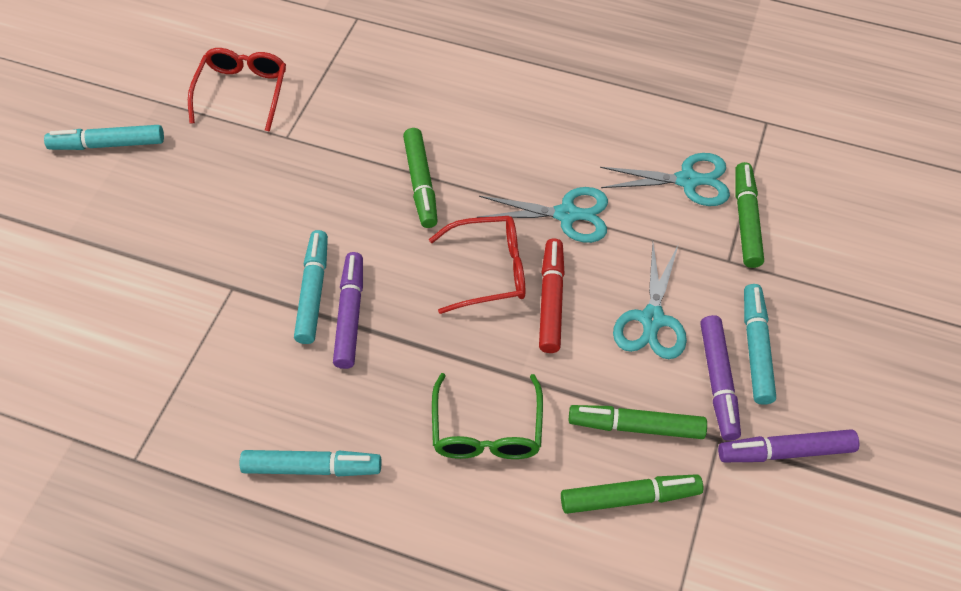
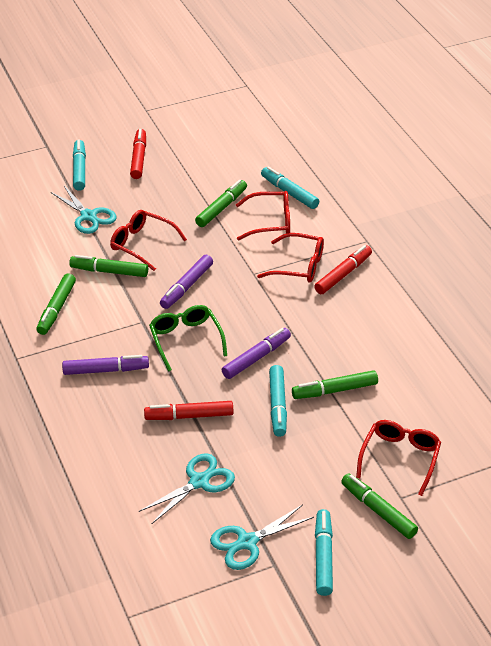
green marker: 4 -> 5
red glasses: 2 -> 4
red marker: 1 -> 3

